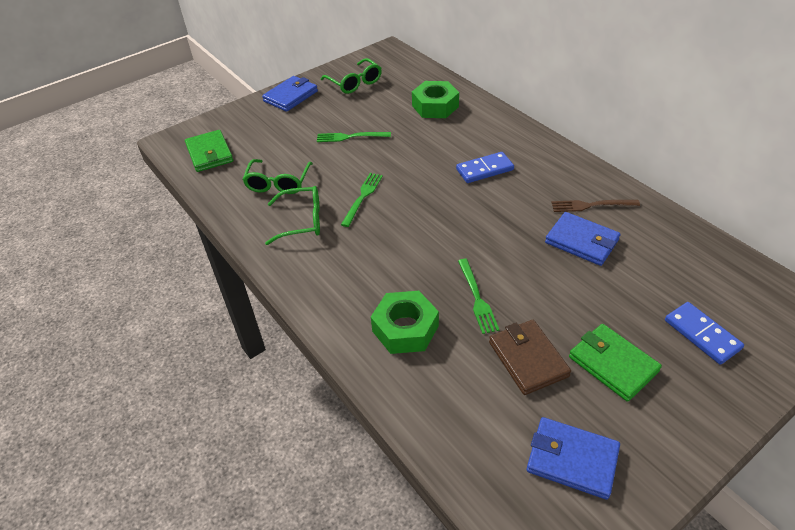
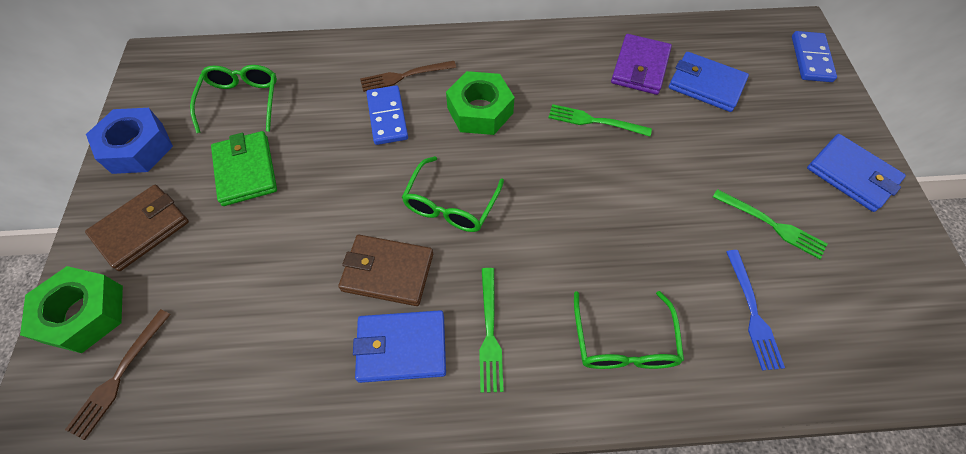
blue fork: 0 -> 1
blue nut: 0 -> 1
brown fork: 1 -> 2
brown wallet: 1 -> 2
green wallet: 2 -> 1
purple wallet: 0 -> 1

